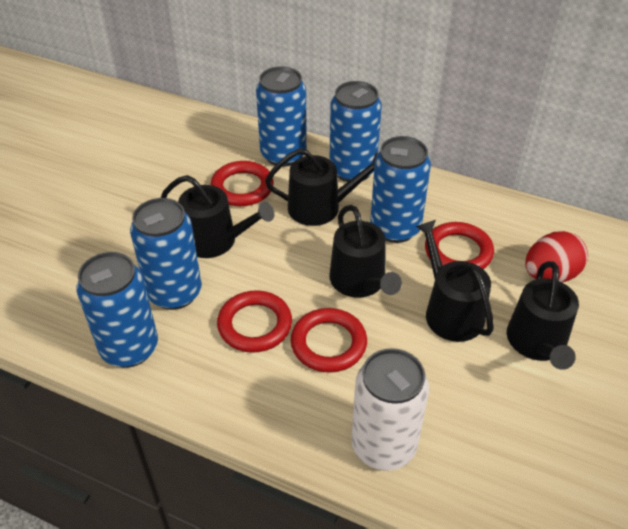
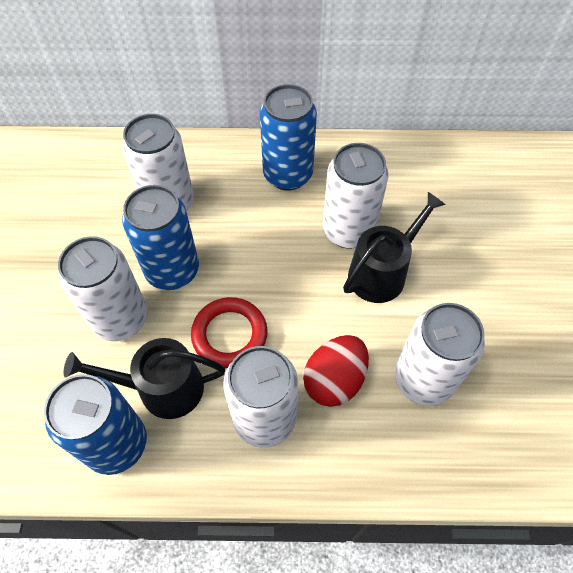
black watering can: 5 -> 2
blue can: 5 -> 3
red ring: 4 -> 1
white can: 1 -> 5

